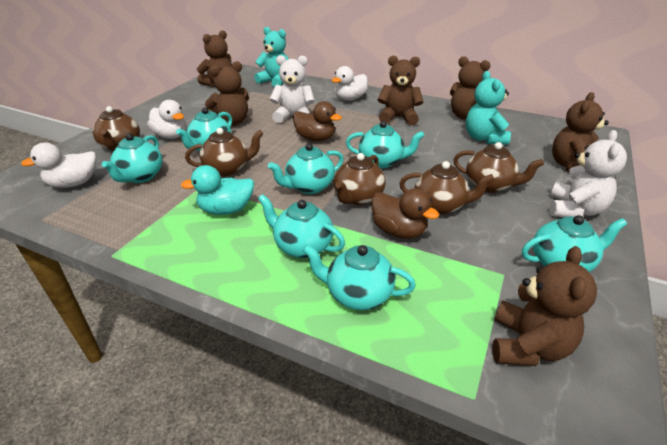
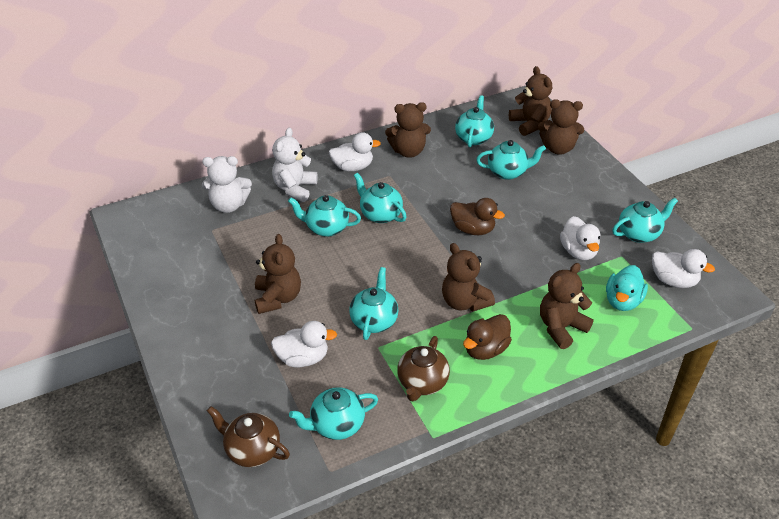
brown teapot: 5 -> 2
turquoise teddy bear: 2 -> 0
white duck: 3 -> 4

